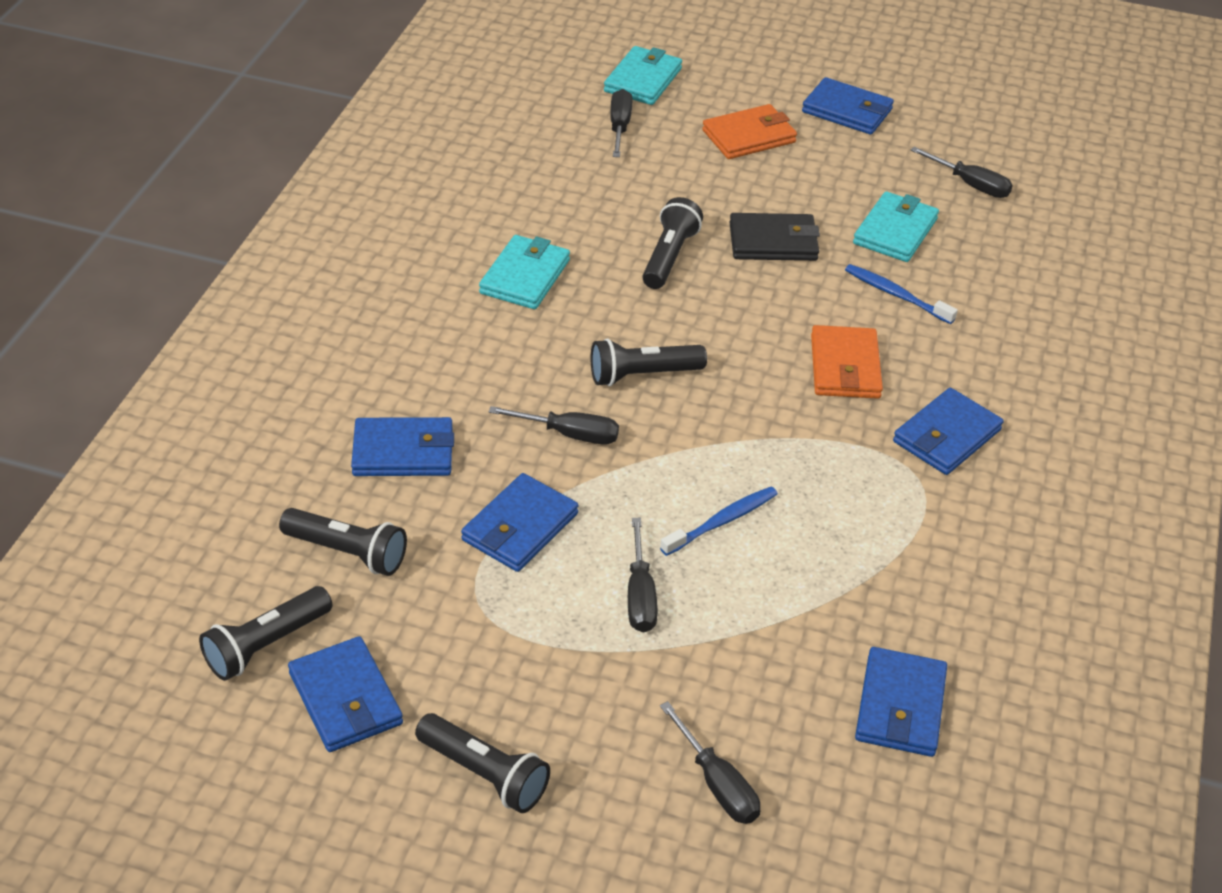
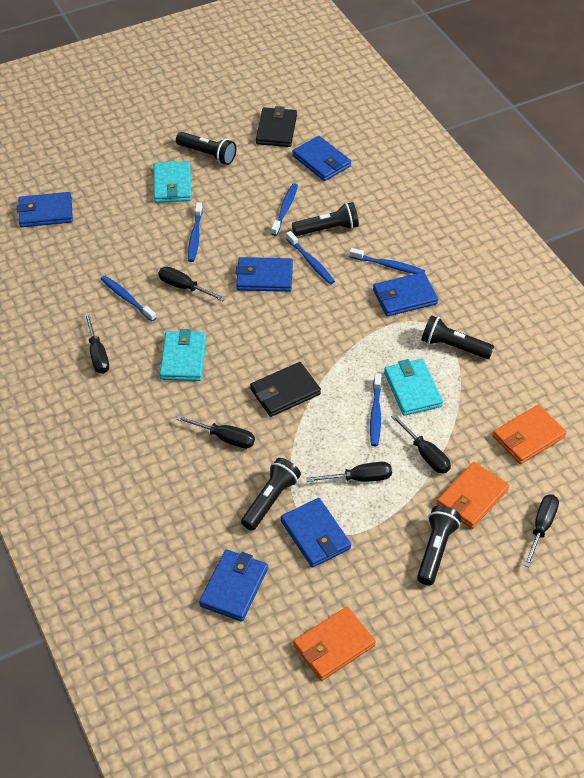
black screwdriver: 5 -> 6
black wallet: 1 -> 2
blue toothbrush: 2 -> 6
orange wallet: 2 -> 3

